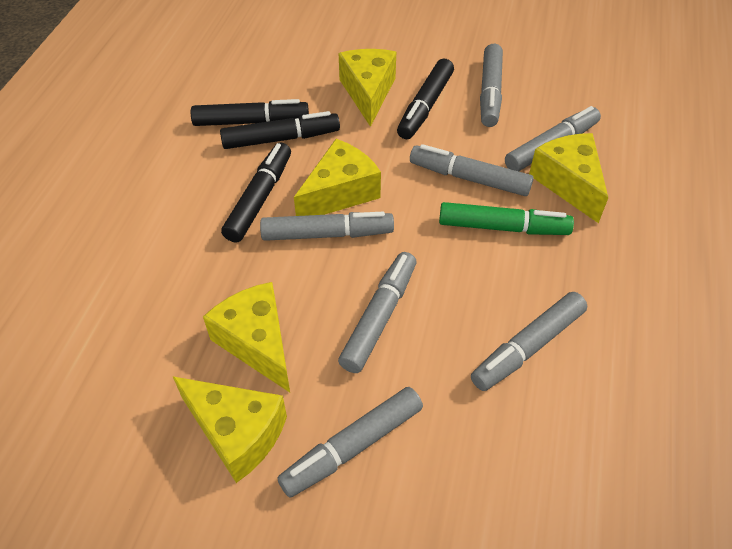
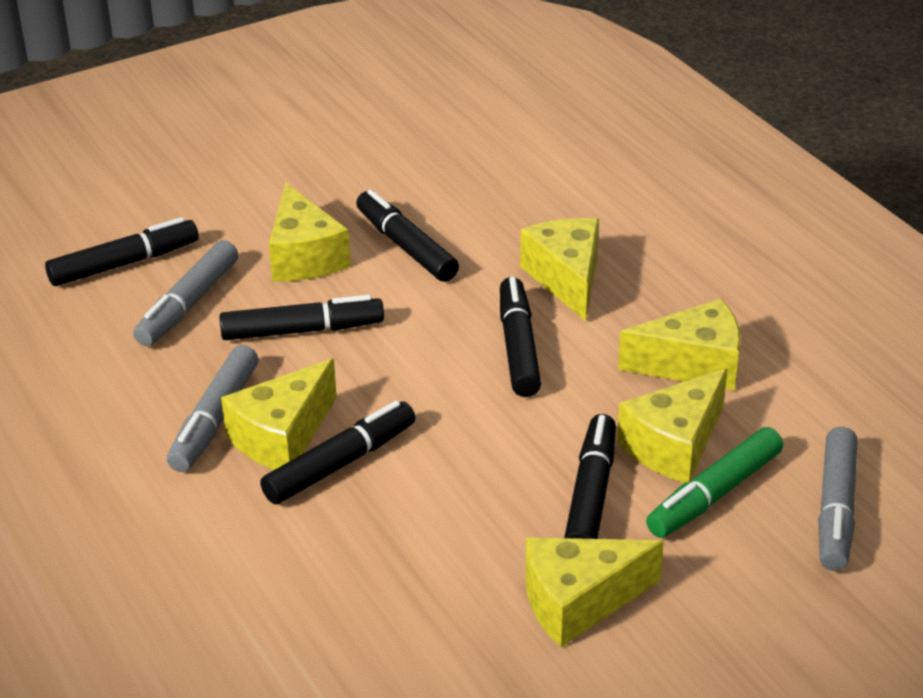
black marker: 4 -> 6
grey marker: 7 -> 3
yellow cheese: 5 -> 6

